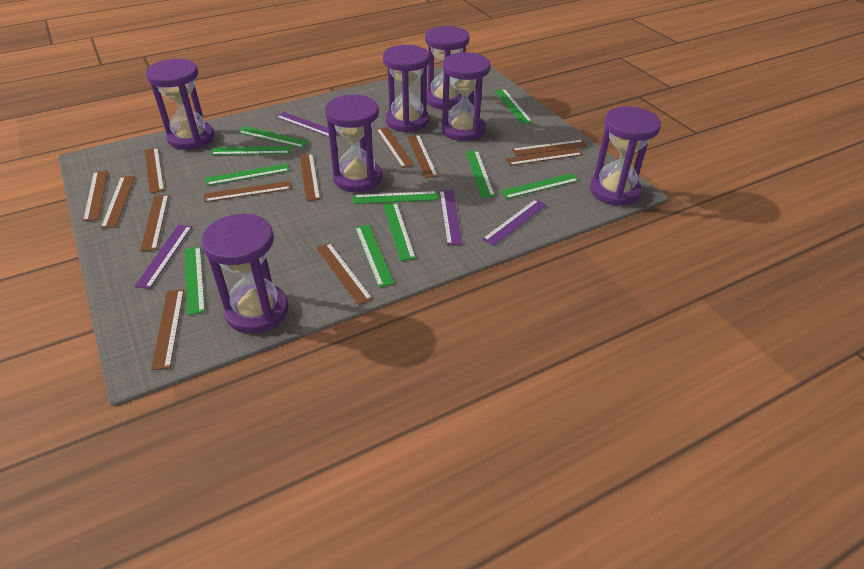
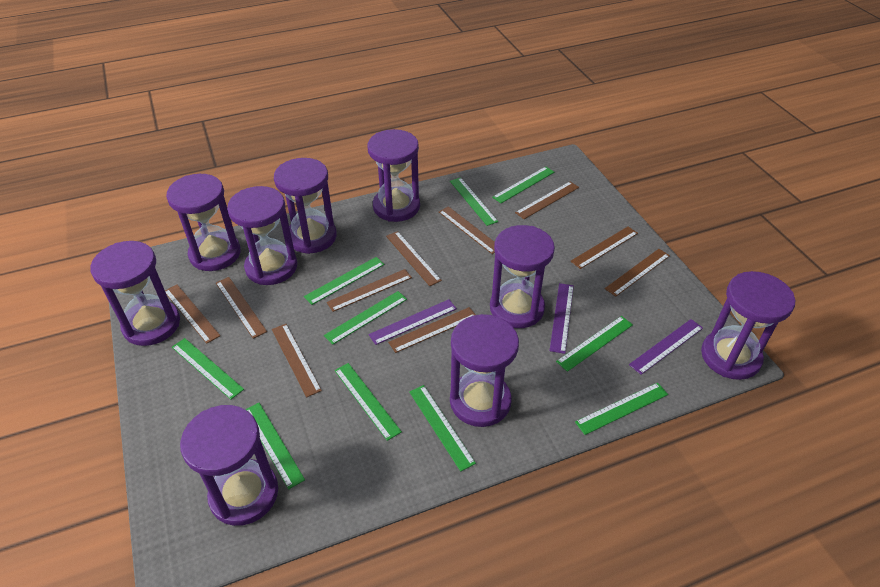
brown ruler: 12 -> 10
purple hourglass: 7 -> 9
purple ruler: 4 -> 3

